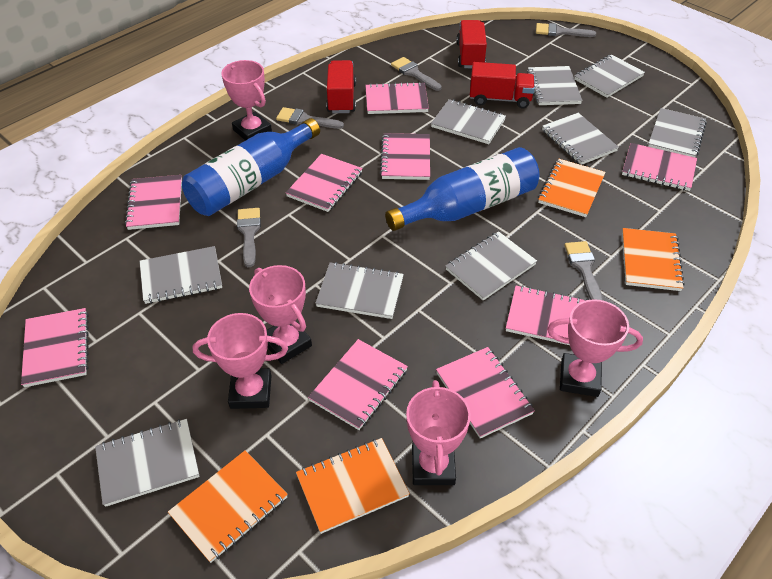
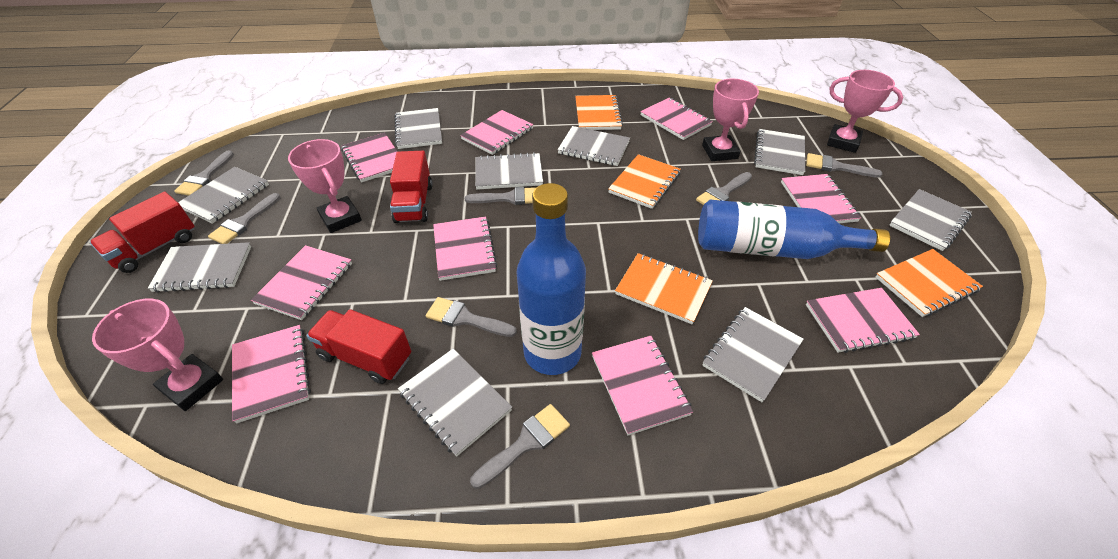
grey brush: 5 -> 7
pink trophy: 5 -> 4

